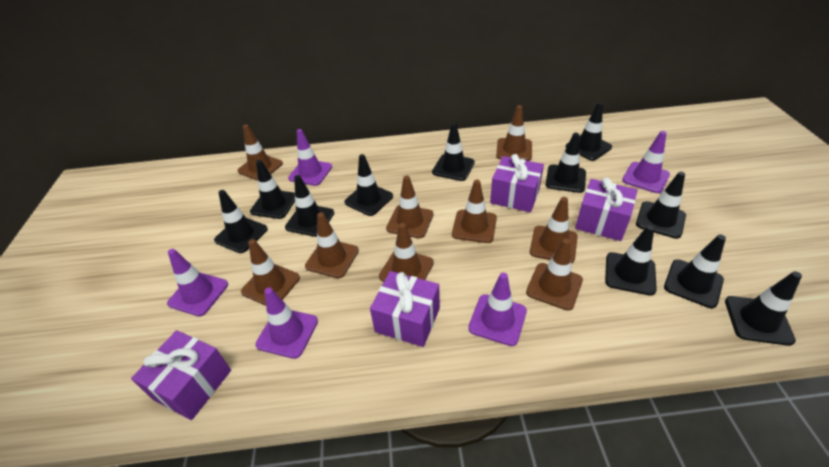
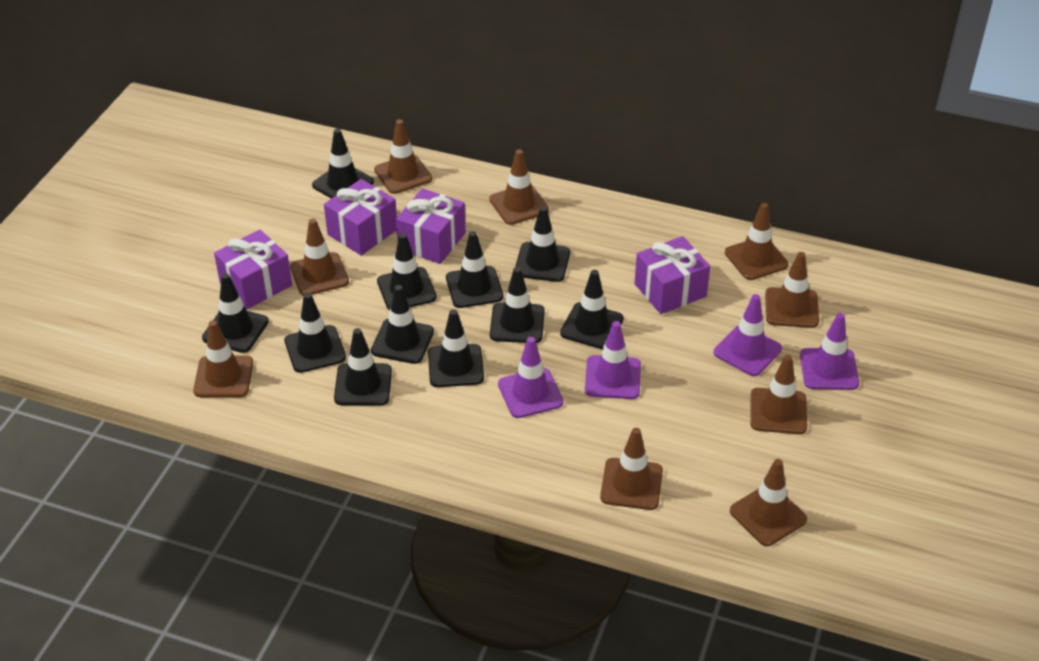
purple traffic cone: 5 -> 4

